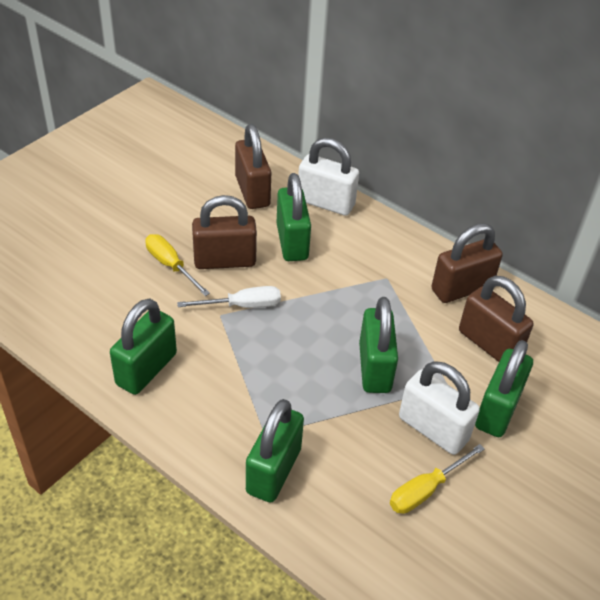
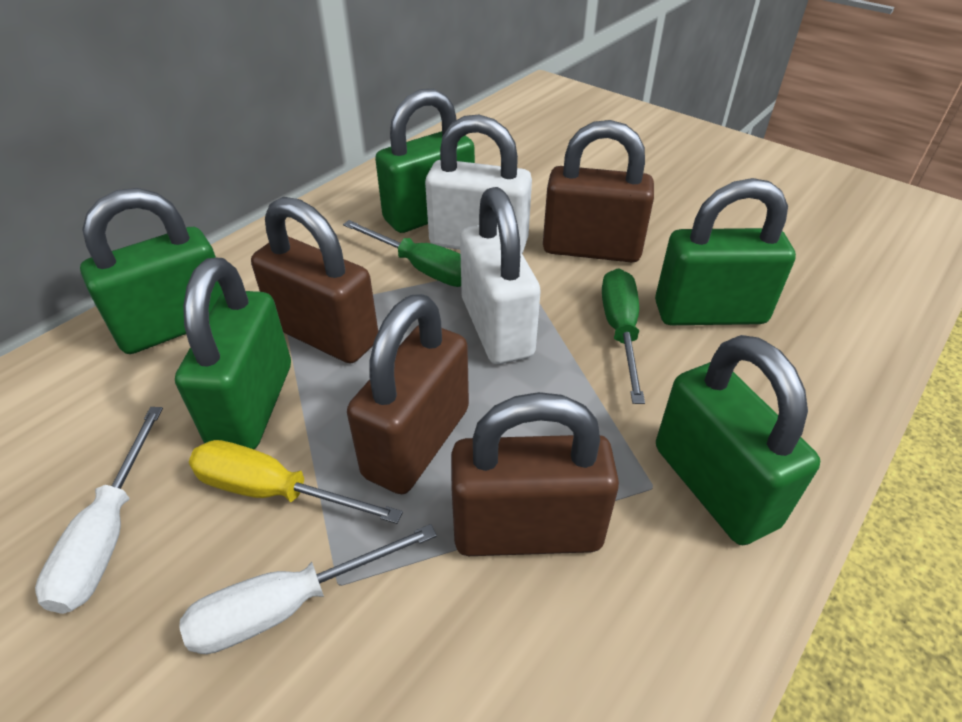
green screwdriver: 0 -> 2
white screwdriver: 1 -> 2
yellow screwdriver: 2 -> 1

